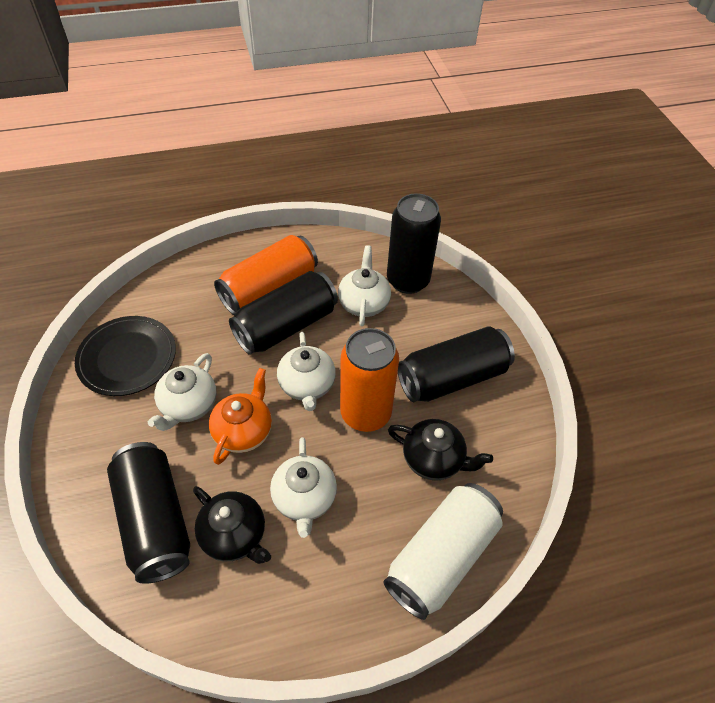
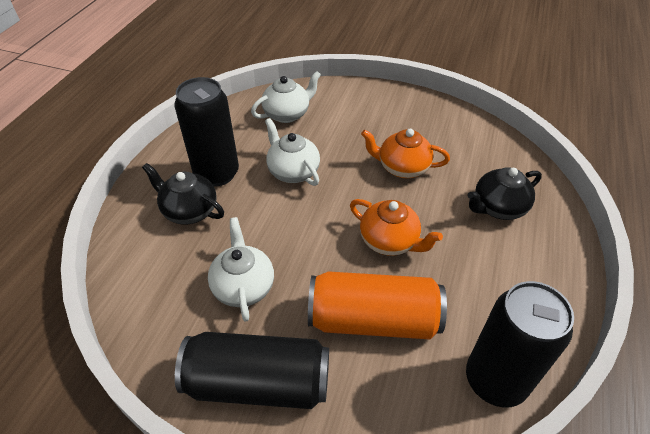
black can: 4 -> 3
black plate: 1 -> 0
orange can: 2 -> 1
orange teapot: 1 -> 2
white can: 1 -> 0
white teapot: 4 -> 3

